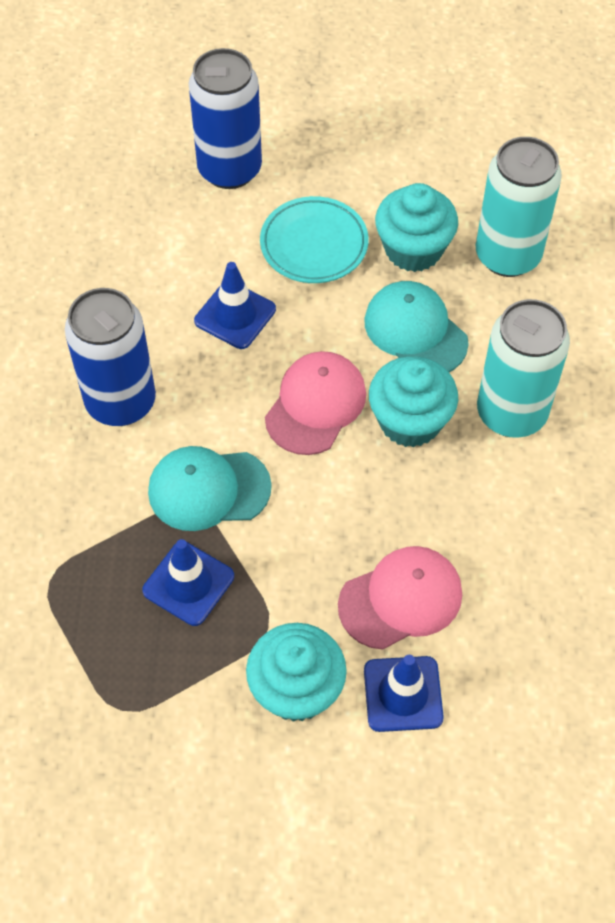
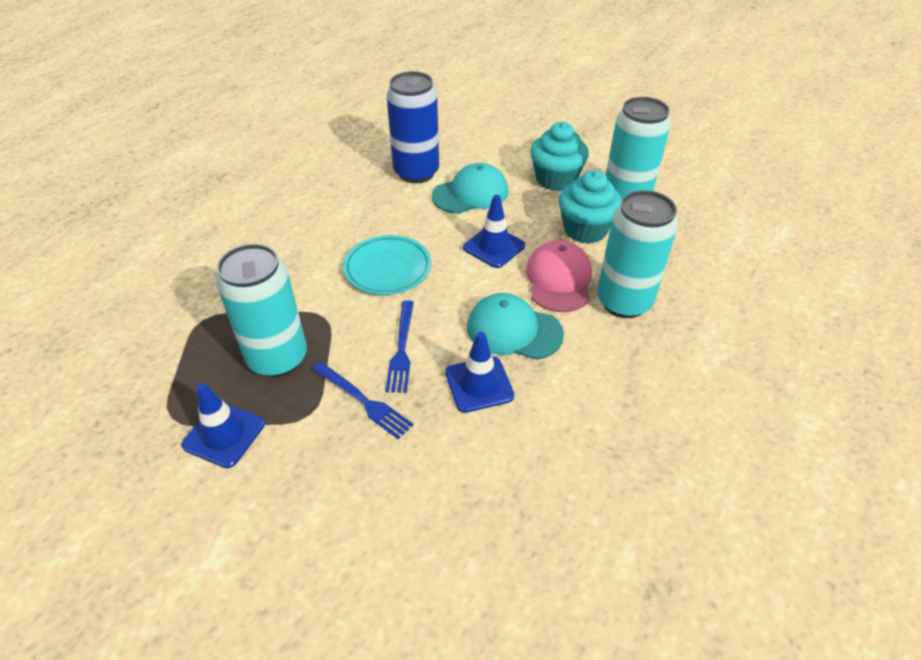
blue can: 2 -> 1
blue fork: 0 -> 2
pink cap: 2 -> 1
turquoise can: 2 -> 3
turquoise cupcake: 3 -> 2

